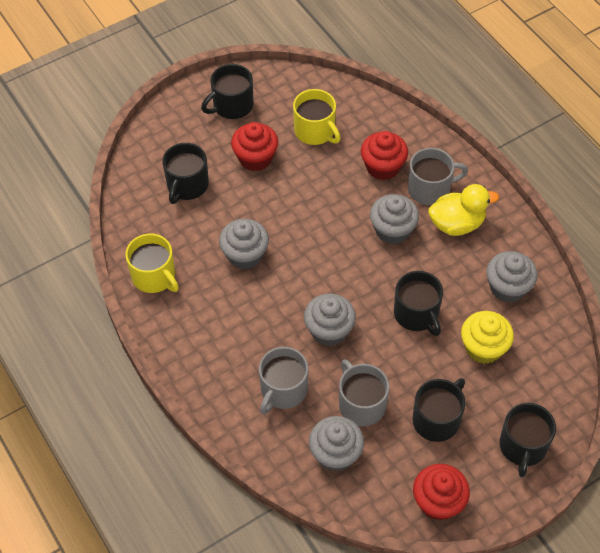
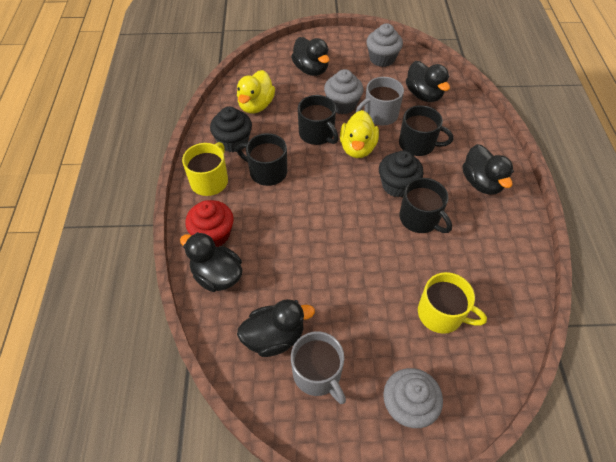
black cupcake: 0 -> 2
black duck: 0 -> 5
black mug: 5 -> 4
grey cupcake: 5 -> 3
grey mug: 3 -> 2
red cupcake: 3 -> 1
yellow cupcake: 1 -> 0
yellow duck: 1 -> 2

